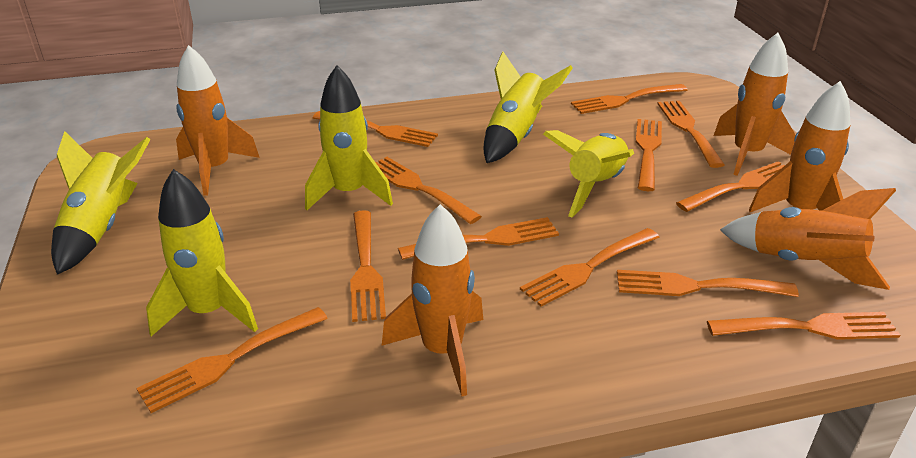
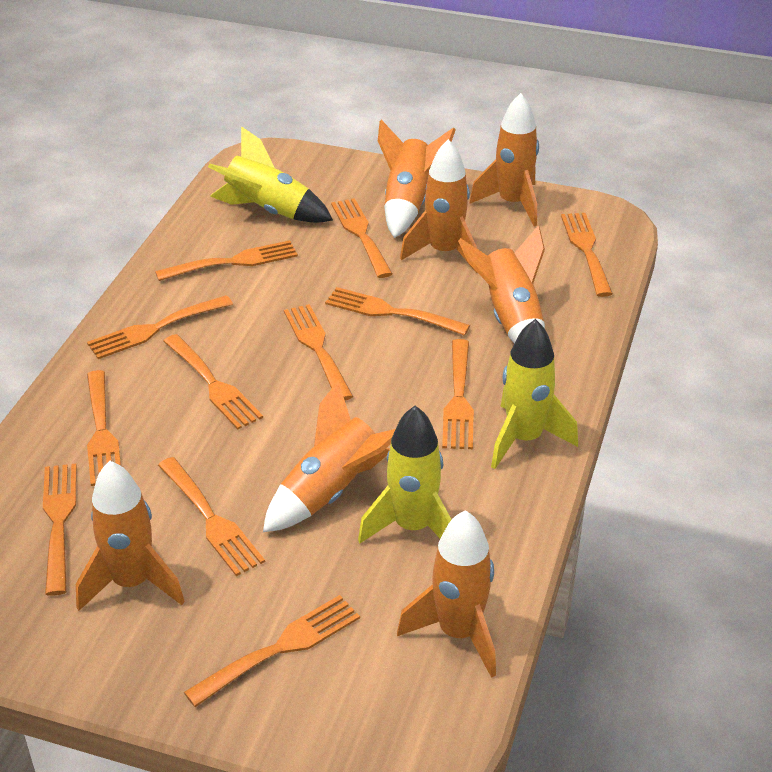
orange rocket: 5 -> 7
yellow rocket: 5 -> 3

